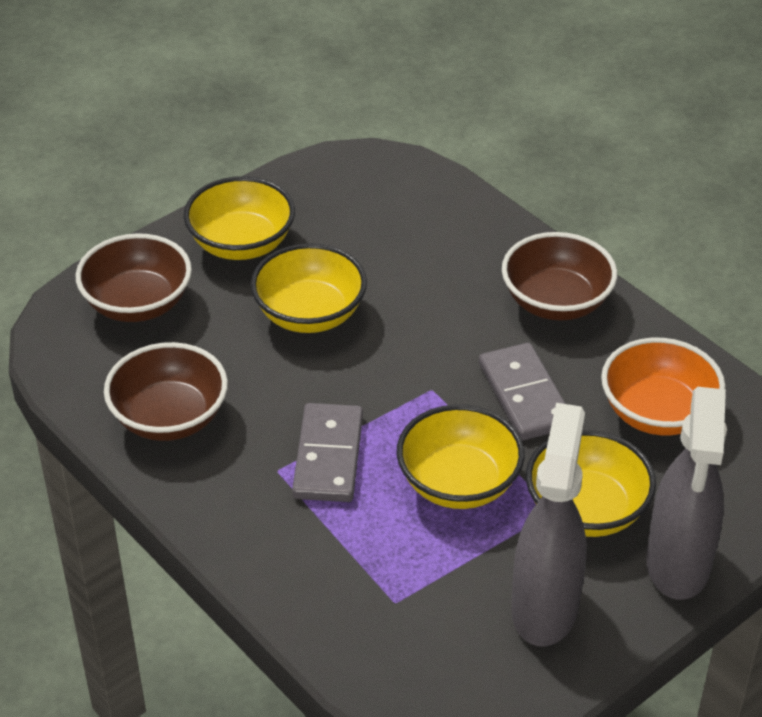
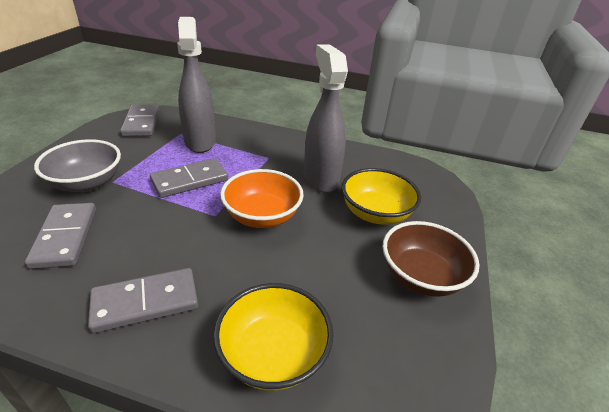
brown bowl: 3 -> 1
grey bowl: 0 -> 1
grey domino: 2 -> 4
yellow bowl: 4 -> 2

